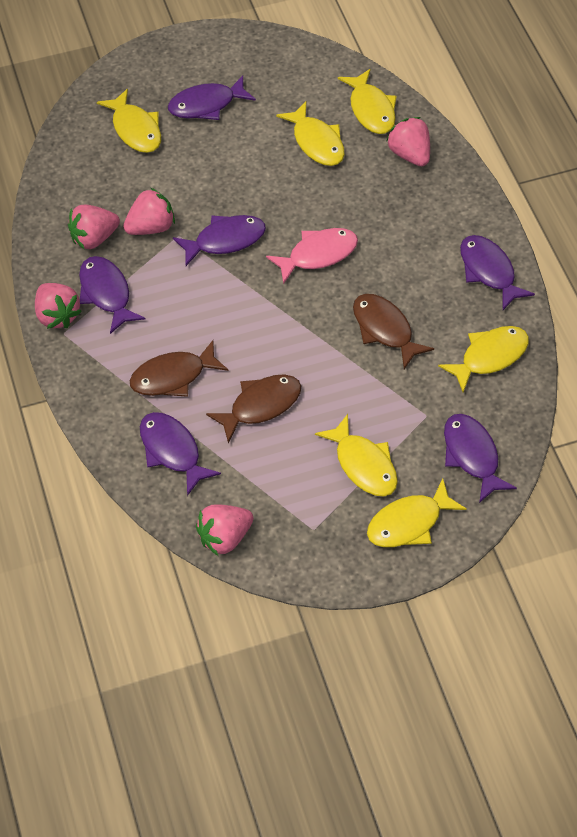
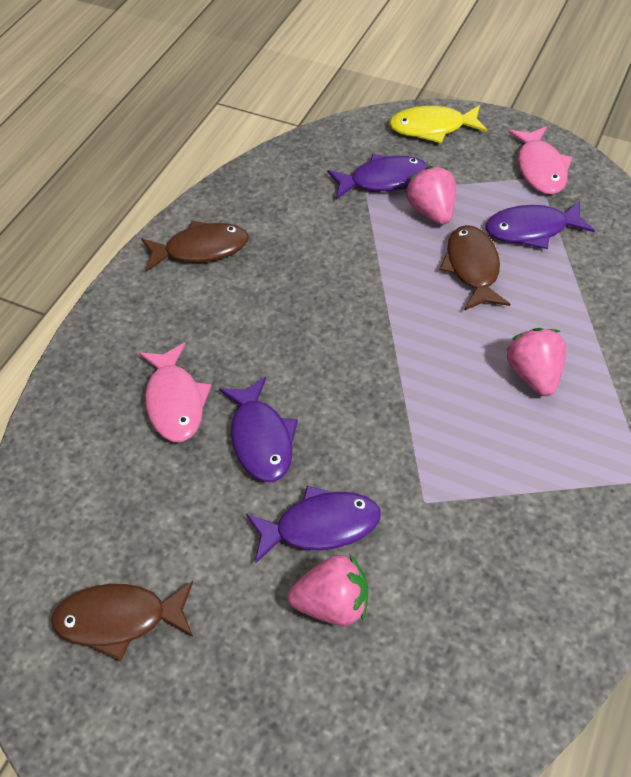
pink fish: 1 -> 2
pink strawberry: 5 -> 3
purple fish: 6 -> 4
yellow fish: 6 -> 1

